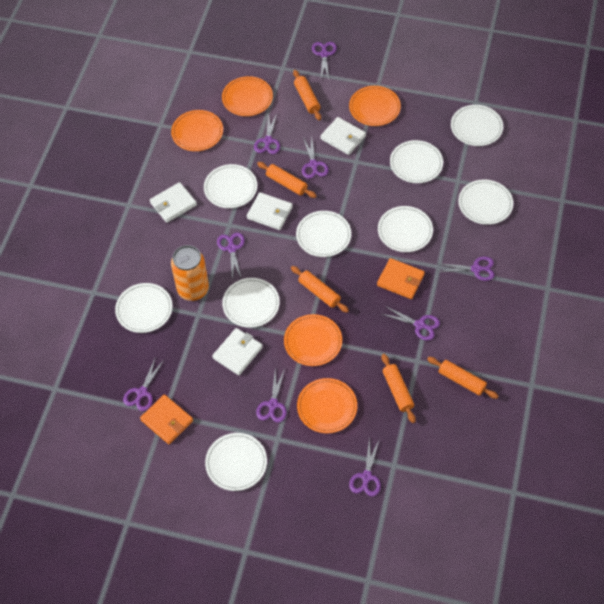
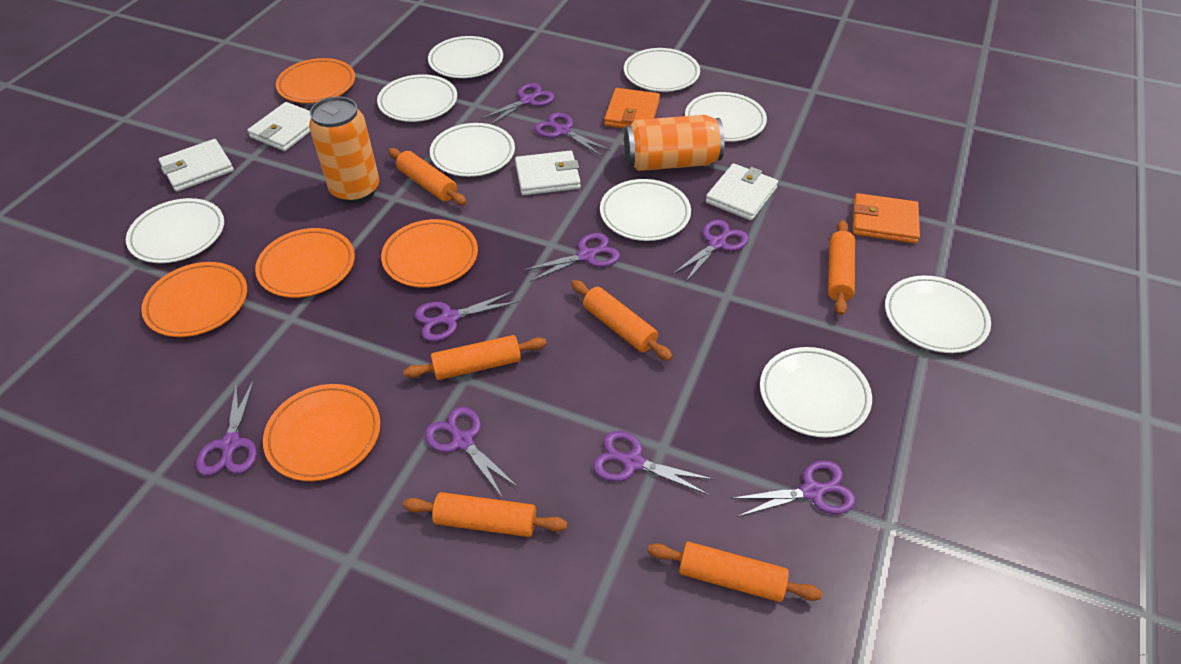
orange can: 1 -> 2
orange rolling pin: 5 -> 6

